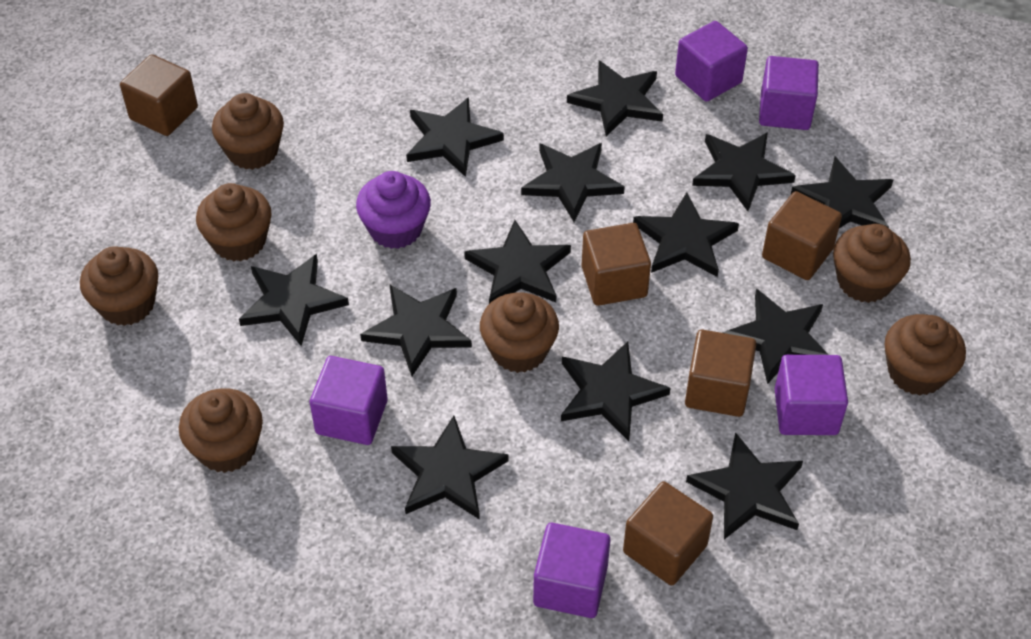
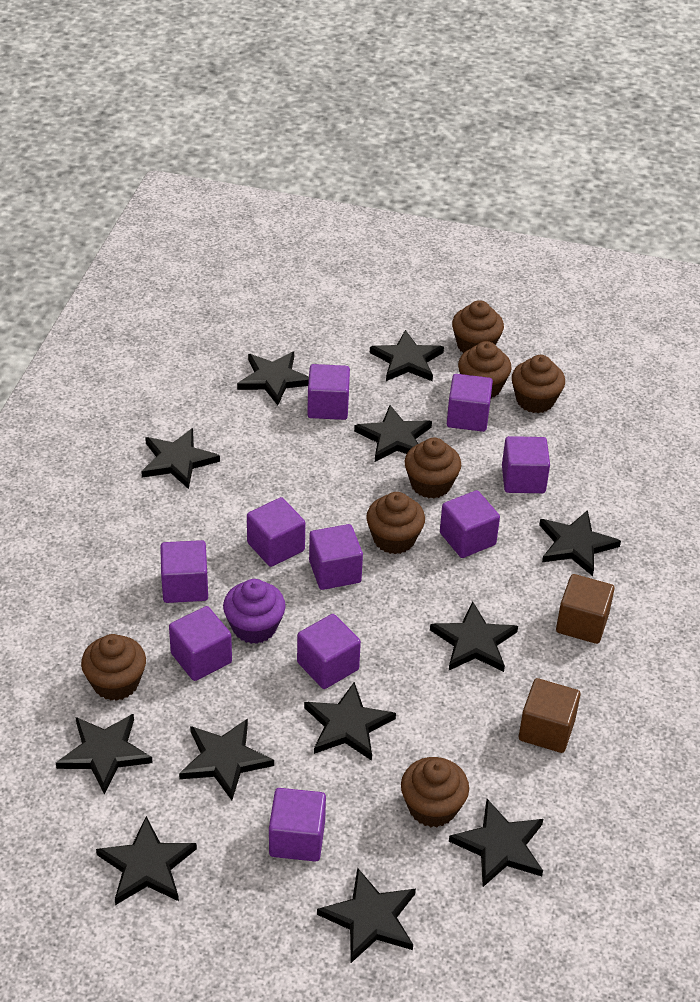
black star: 13 -> 12
brown cube: 5 -> 2
purple cube: 5 -> 10

